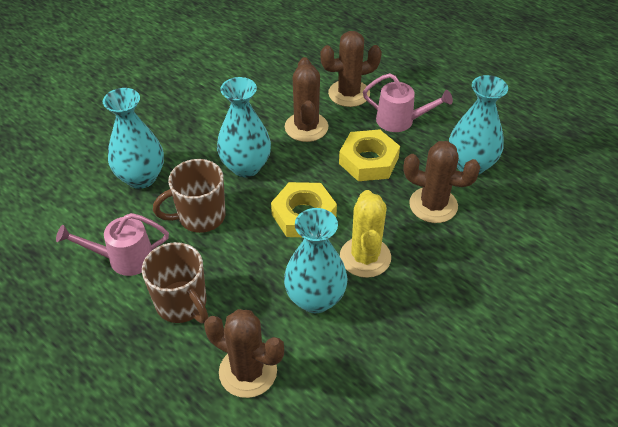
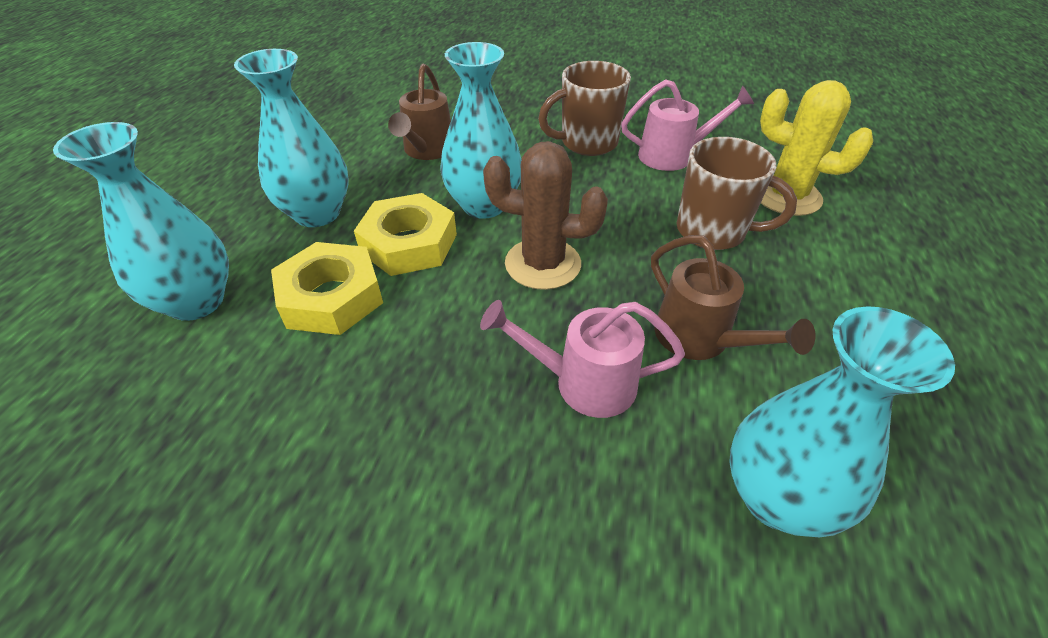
brown cactus: 4 -> 1
brown watering can: 0 -> 2

